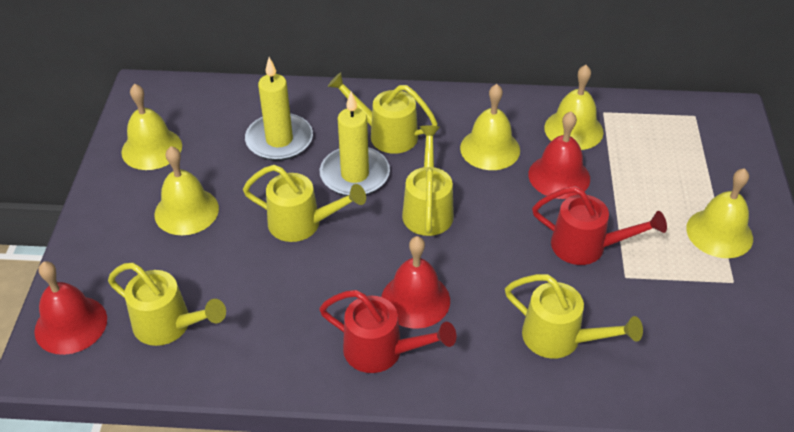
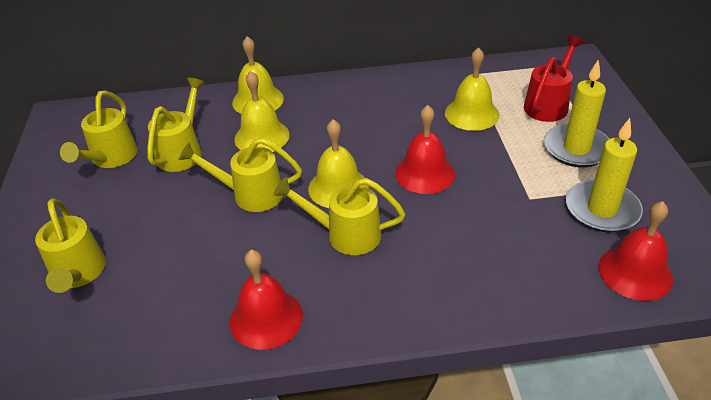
red watering can: 2 -> 1
yellow bell: 5 -> 4

